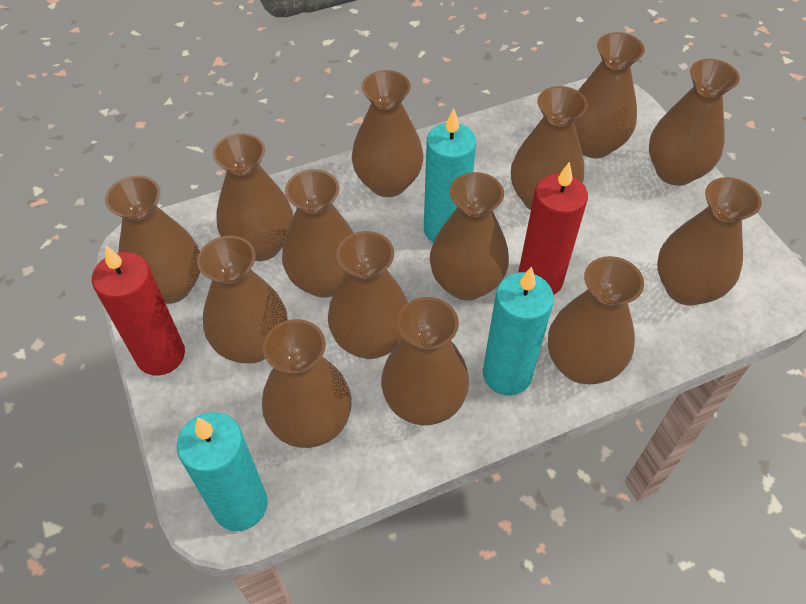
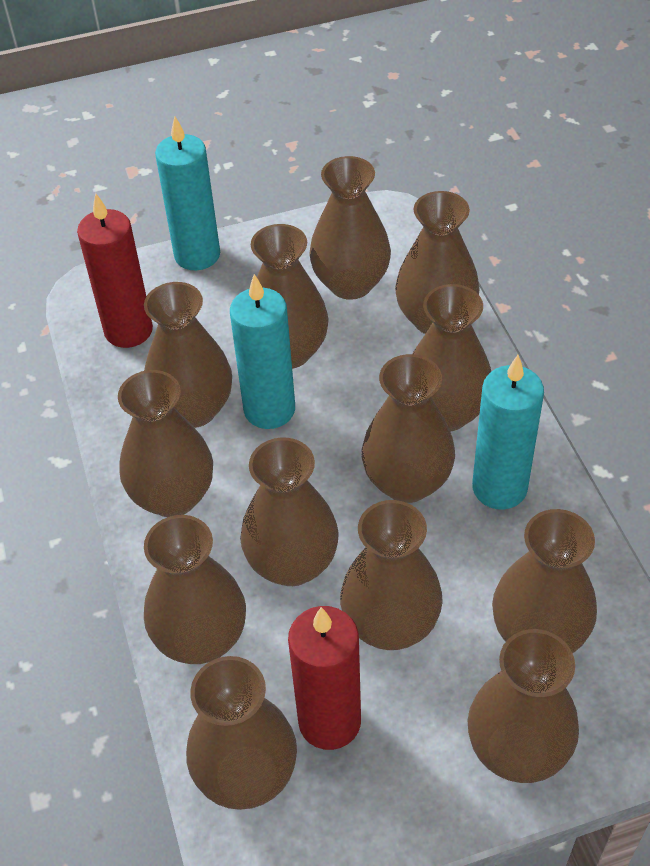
brown vase: 14 -> 13

